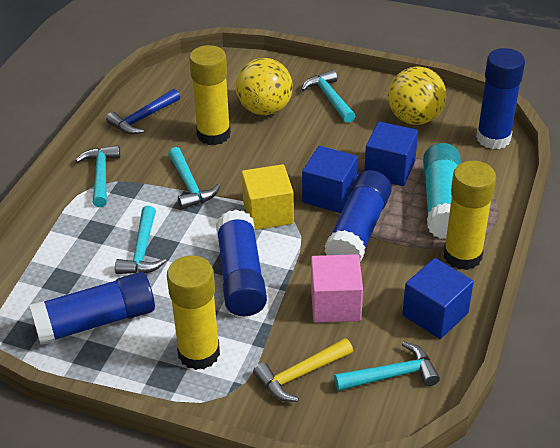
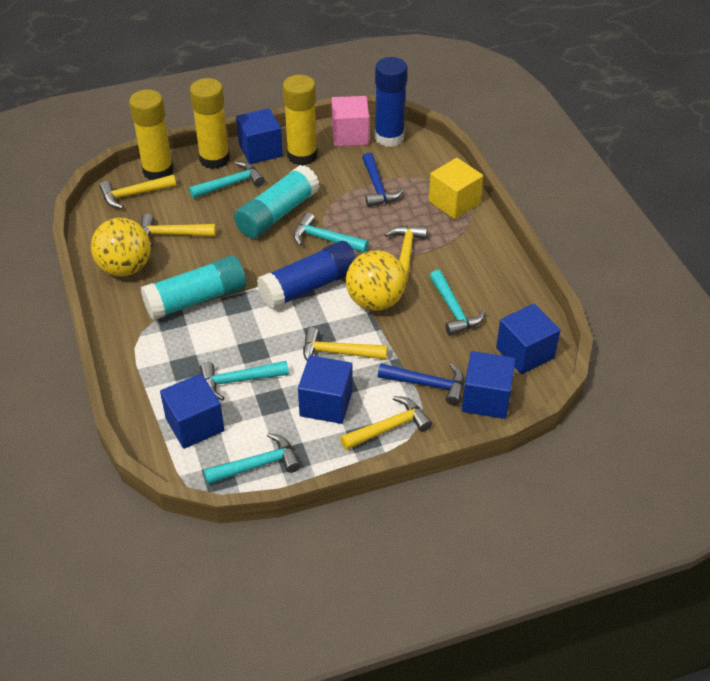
blue cube: 3 -> 5
blue glue stick: 4 -> 2
blue hammer: 1 -> 2
turquoise glue stick: 1 -> 2
yellow hammer: 1 -> 5

